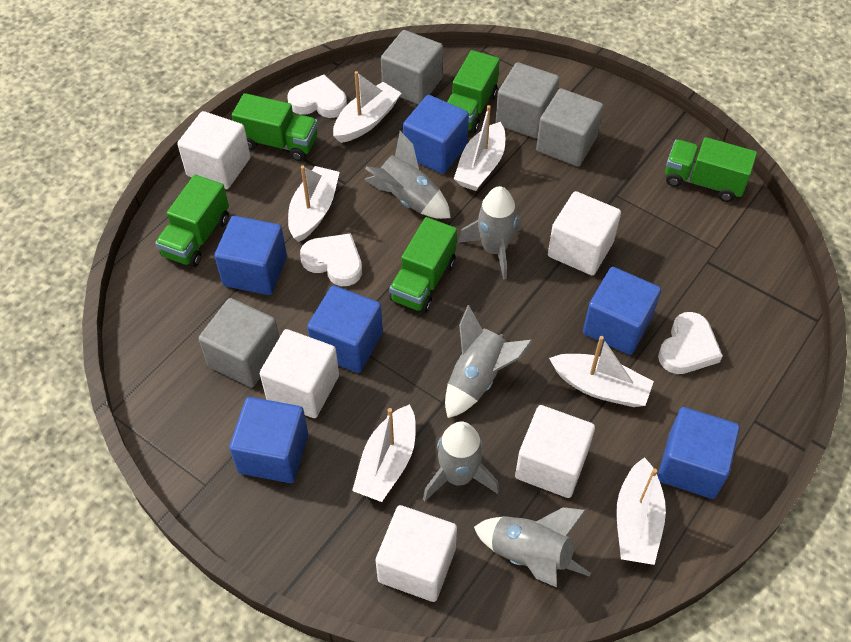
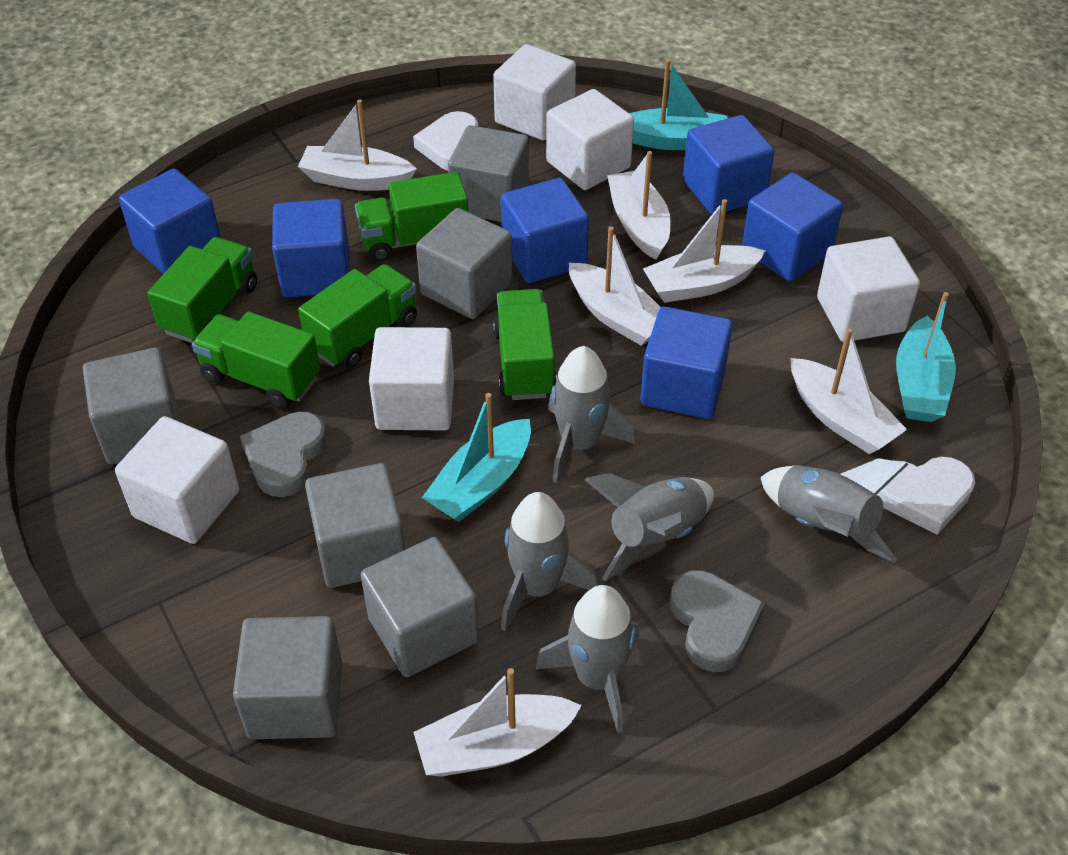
grey cube: 4 -> 6
grey heart: 0 -> 2
turquoise boat: 0 -> 3
white heart: 3 -> 2

